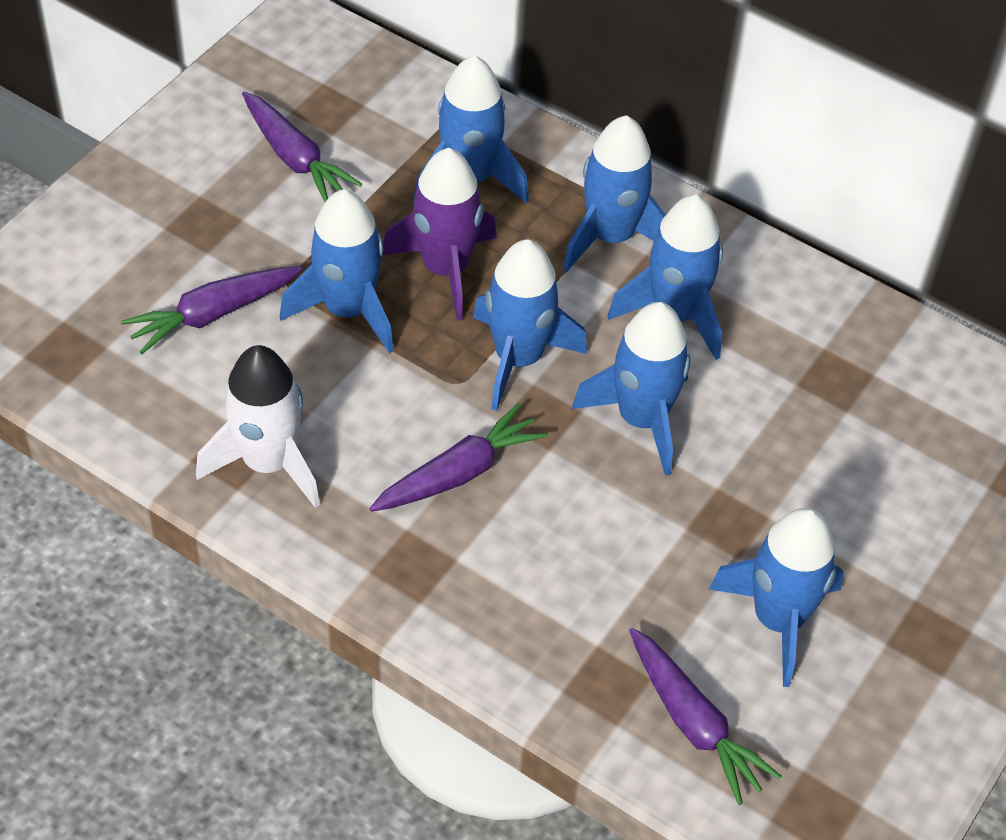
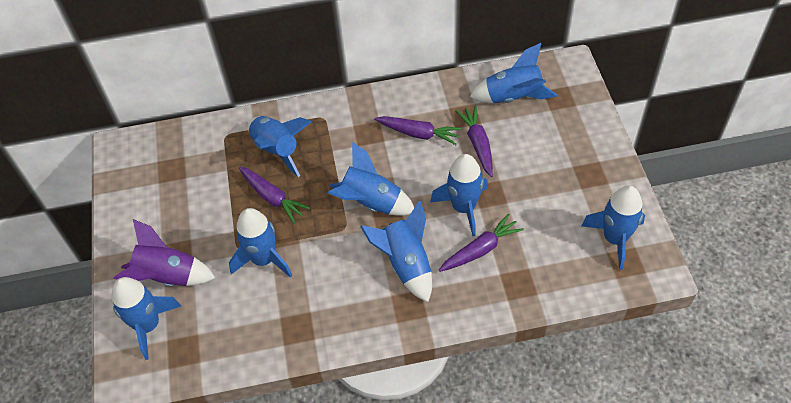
blue rocket: 7 -> 8
white rocket: 1 -> 0

